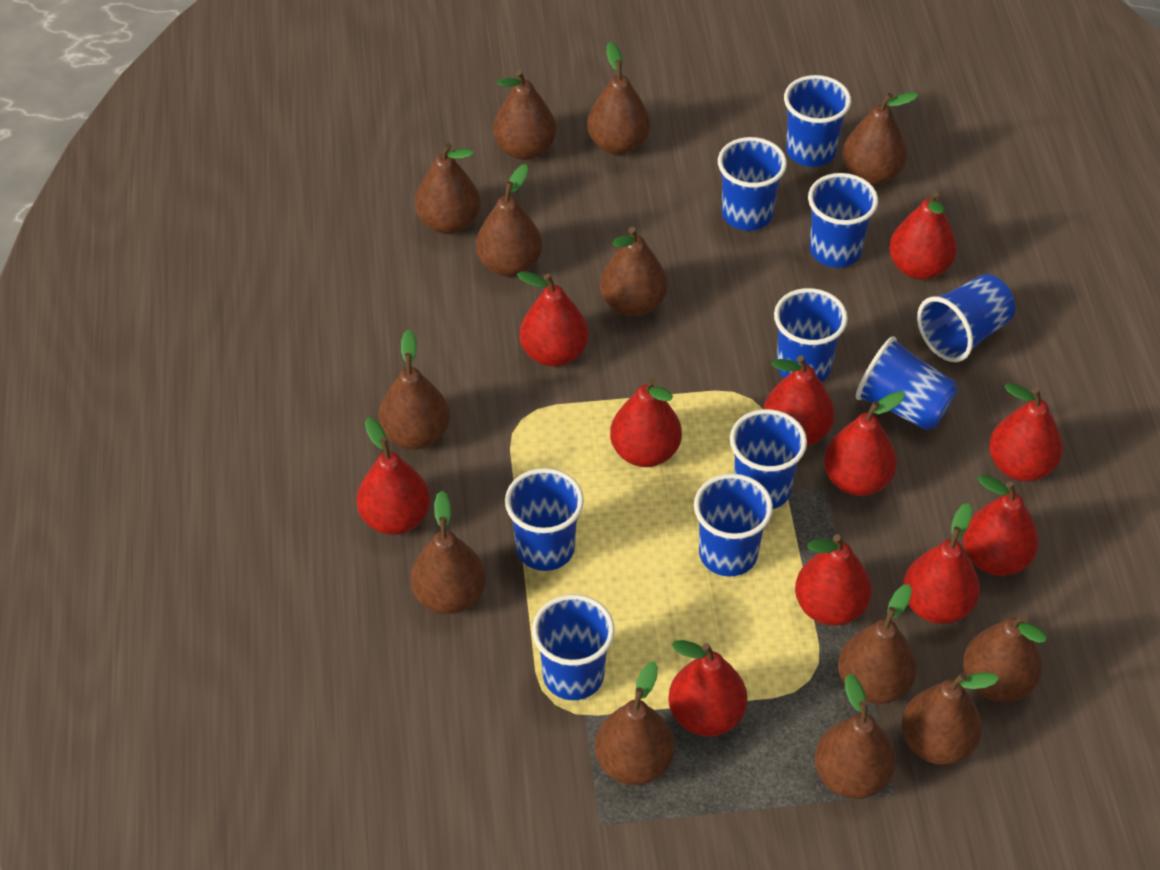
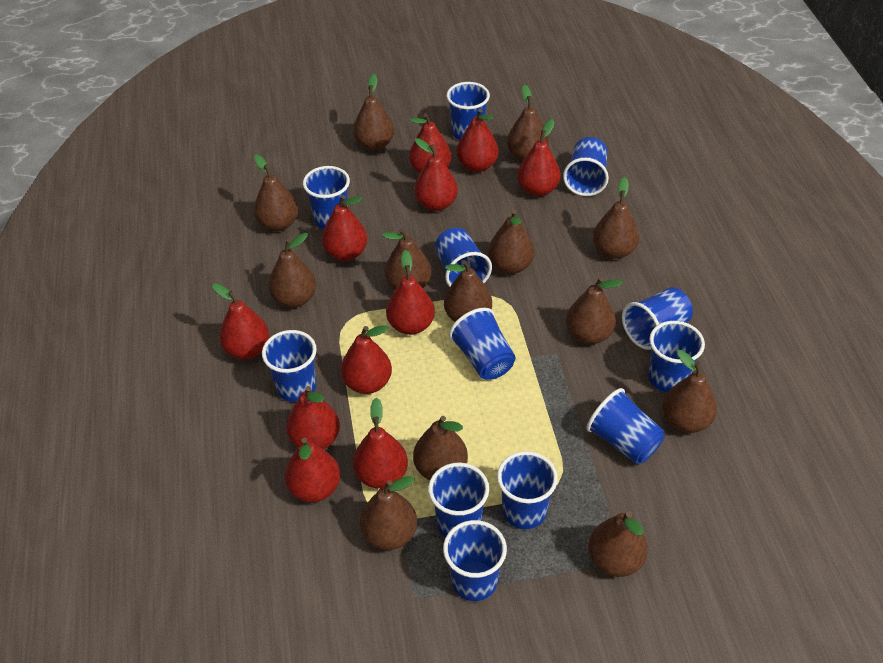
blue cup: 10 -> 12

